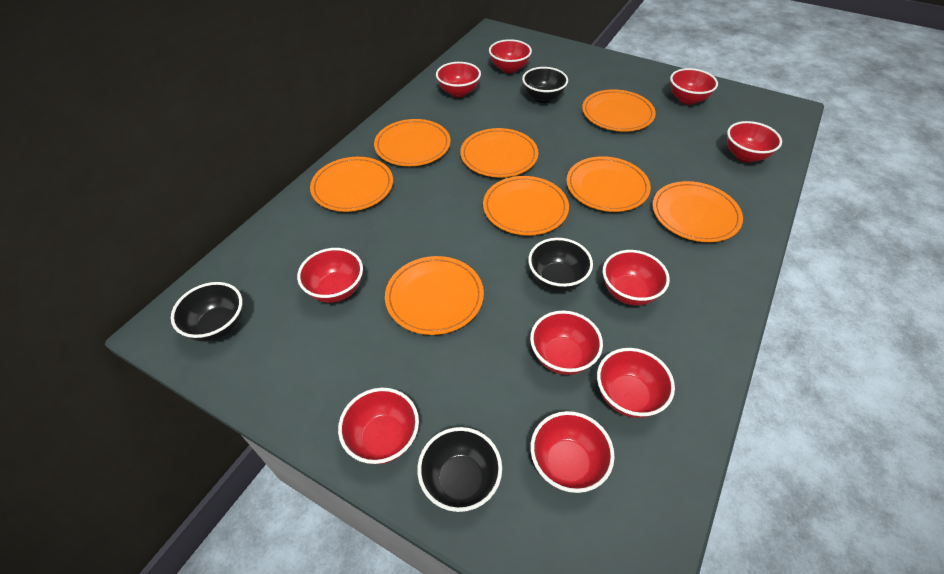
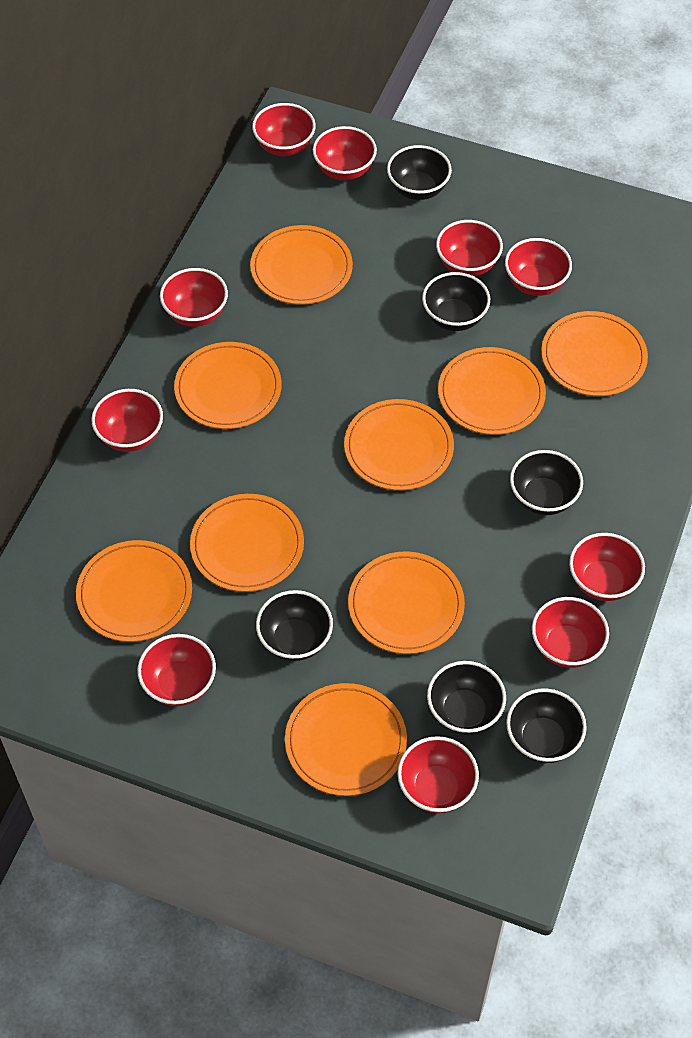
black bowl: 4 -> 6
orange plate: 8 -> 9

